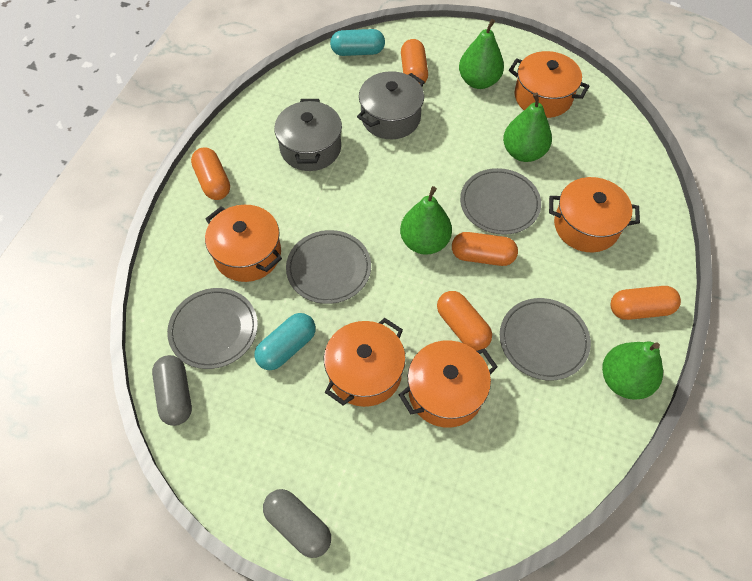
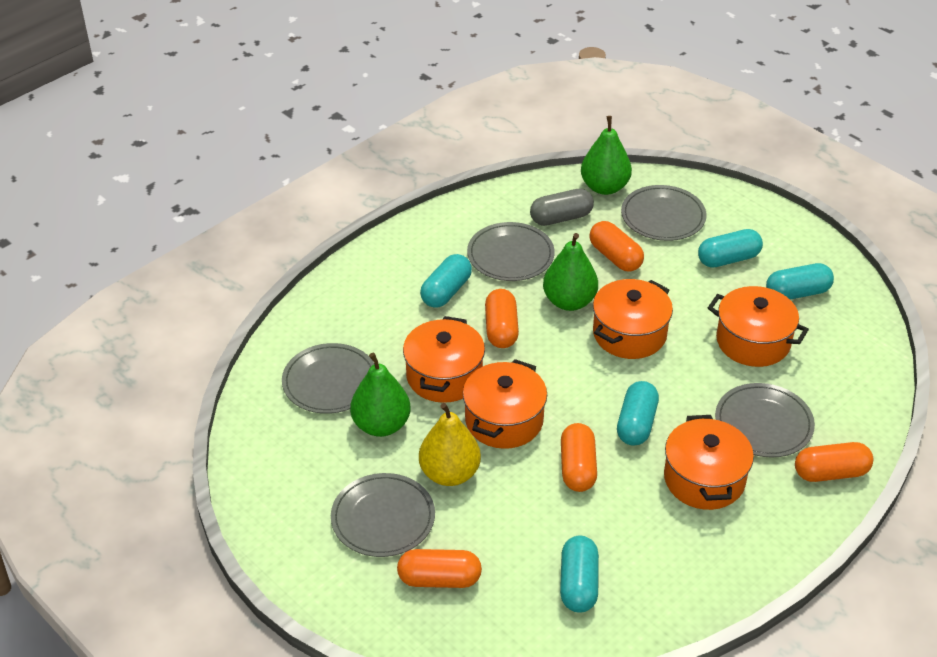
green pear: 4 -> 3
grey capsule: 2 -> 1
grey plate: 4 -> 5
grey pot: 2 -> 0
turquoise capsule: 2 -> 5
yellow pear: 0 -> 1

